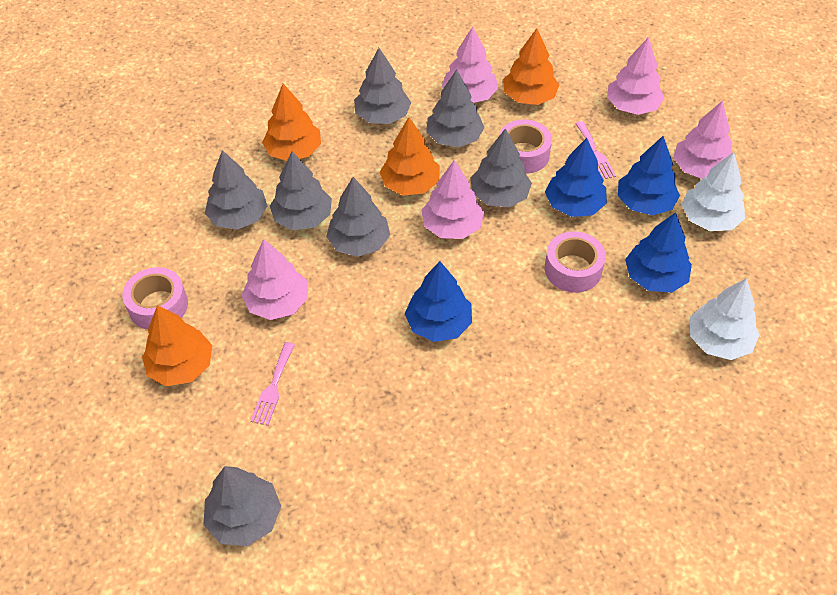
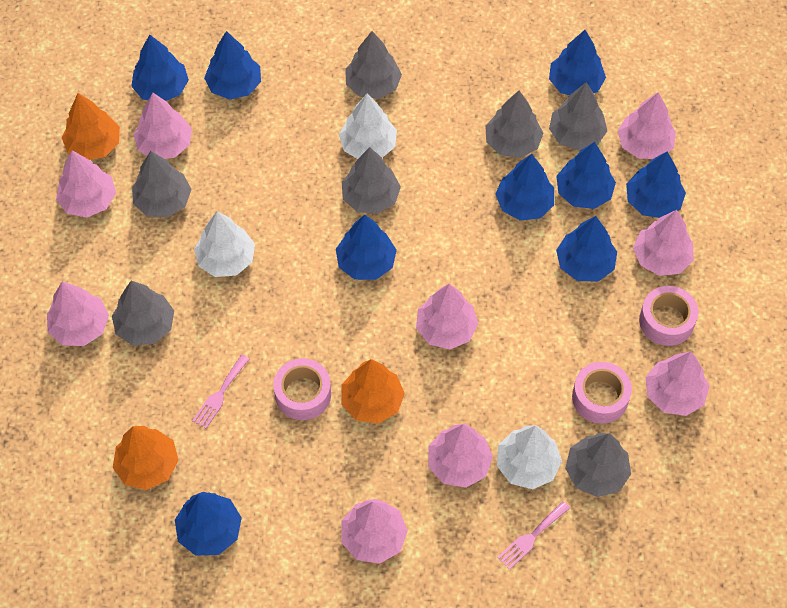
blue tree: 4 -> 9
orange tree: 4 -> 3
pink tree: 5 -> 9
white tree: 2 -> 3

